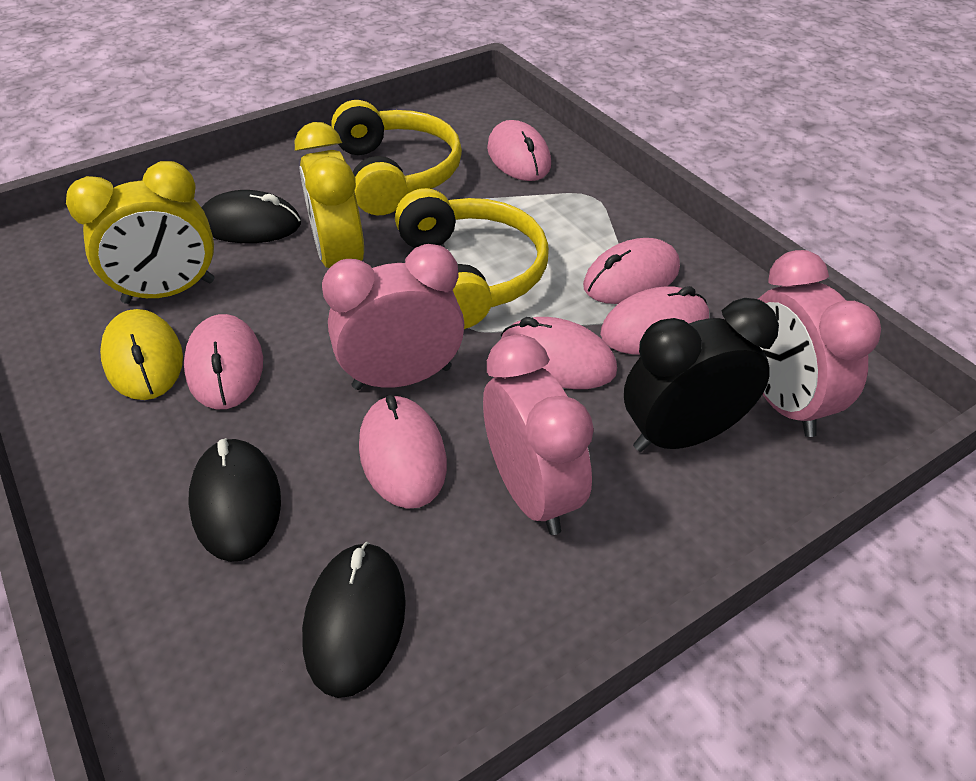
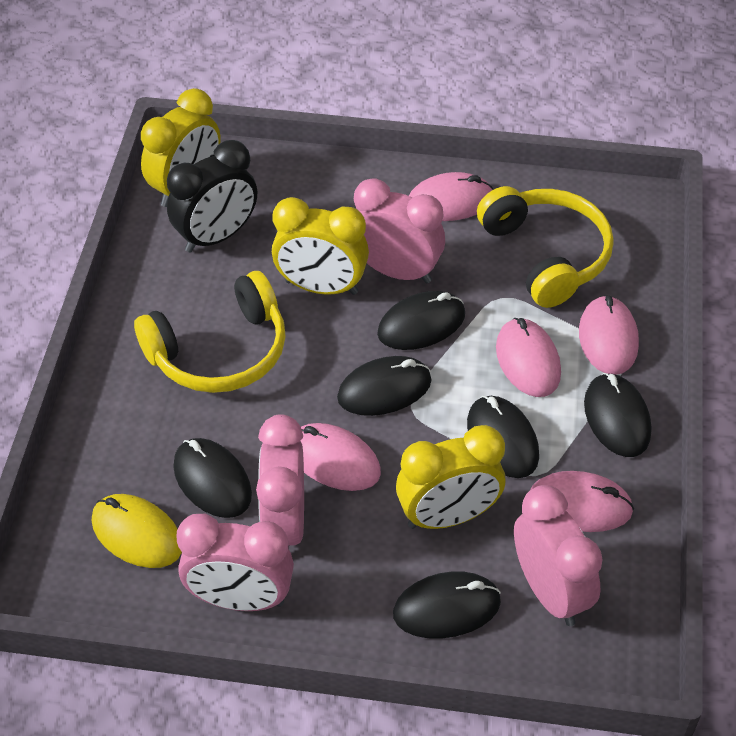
black mouse: 3 -> 6
pink clock: 3 -> 4
pink mouse: 6 -> 5
yellow clock: 2 -> 3

